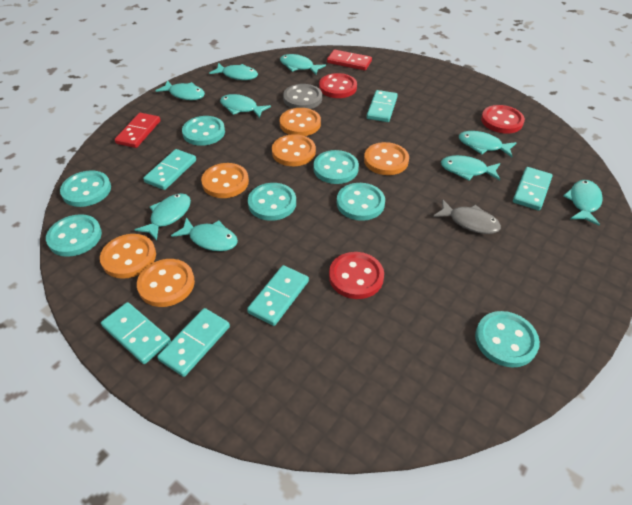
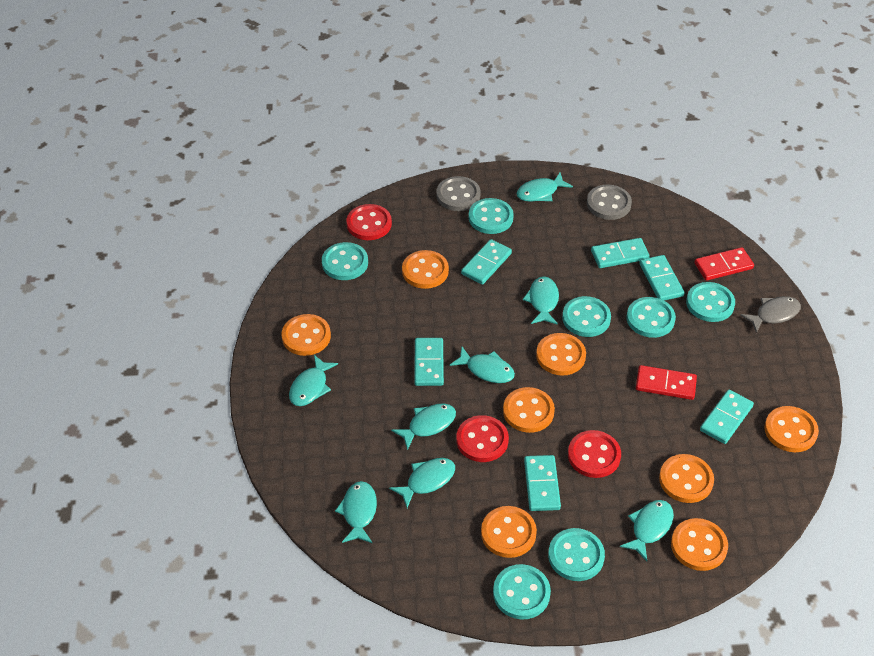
grey button: 1 -> 2
orange button: 6 -> 8
turquoise fish: 9 -> 8

